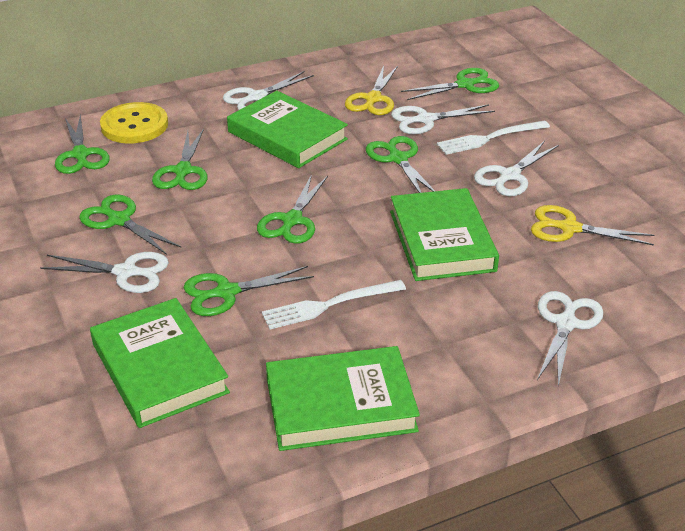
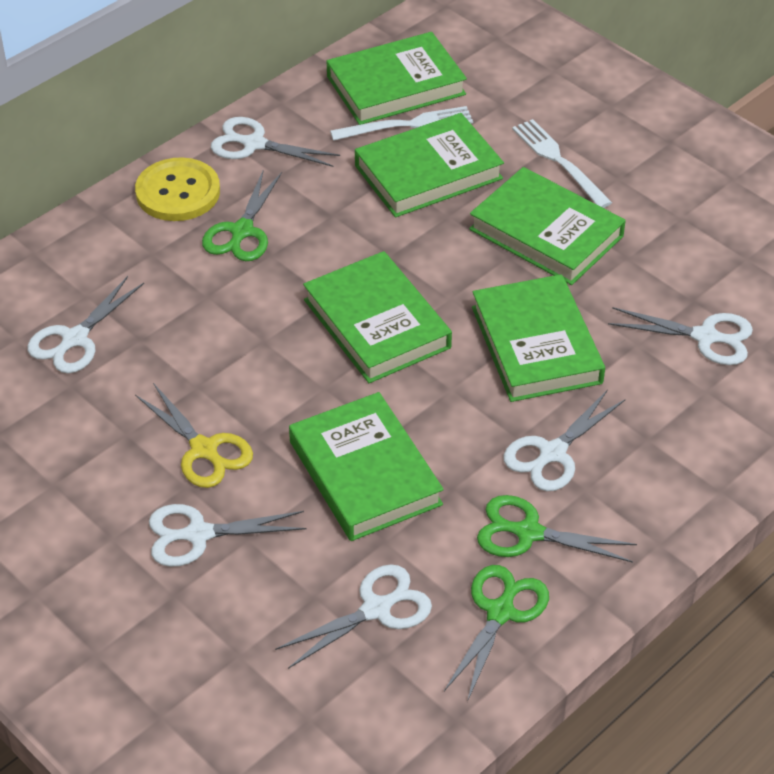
green book: 4 -> 6
green scissors: 7 -> 3
white scissors: 5 -> 6
yellow scissors: 2 -> 1

